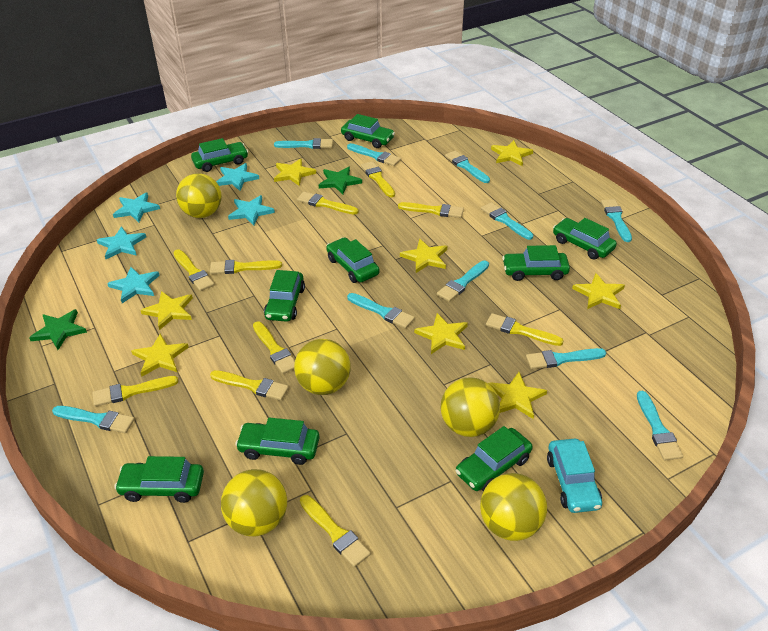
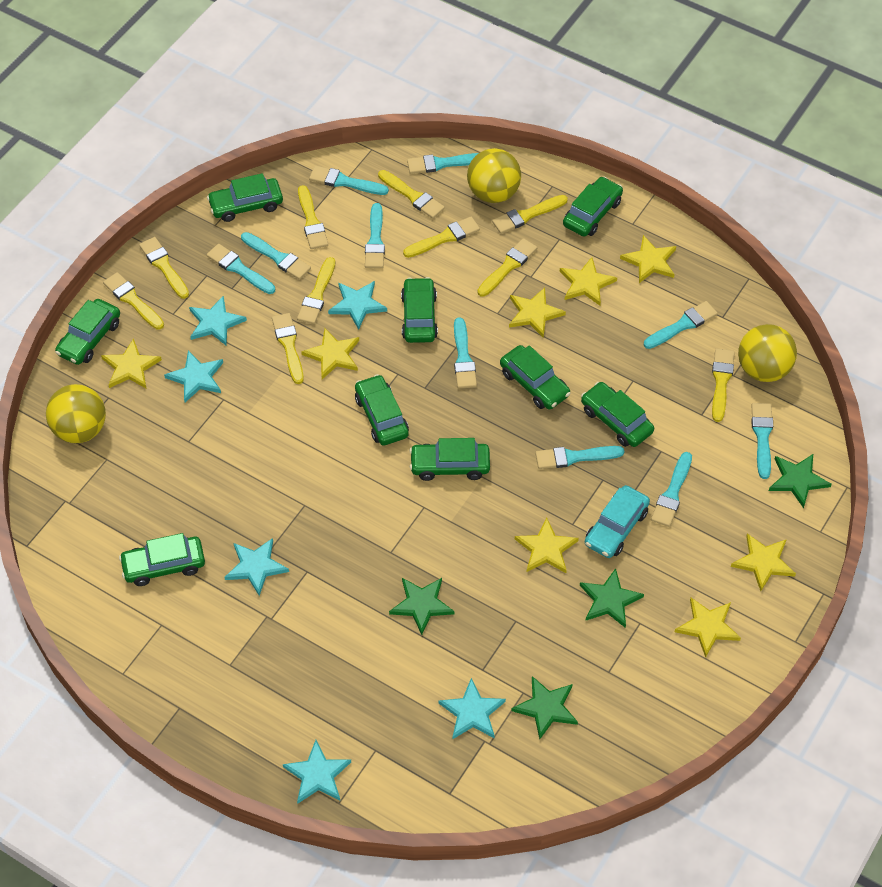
green star: 2 -> 4
turquoise star: 5 -> 6
yellow ball: 5 -> 3

